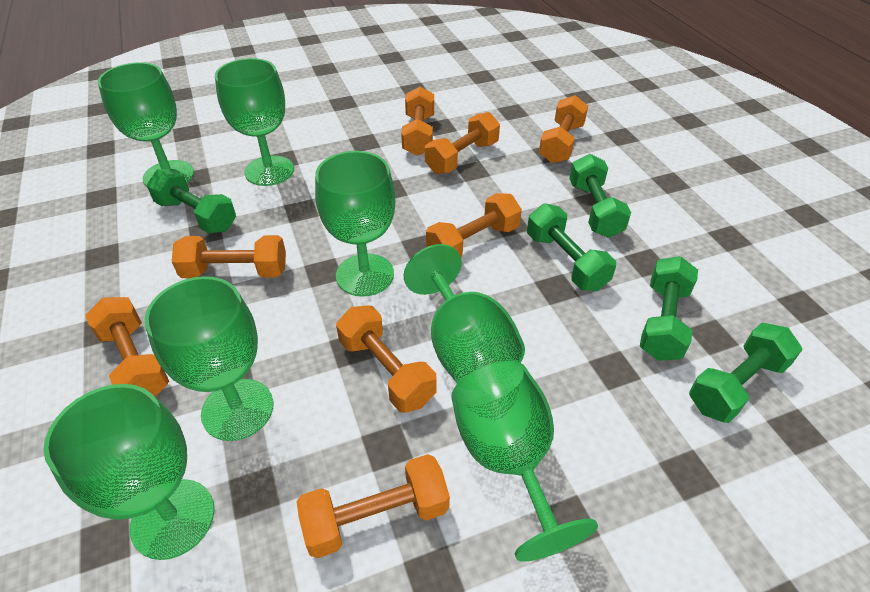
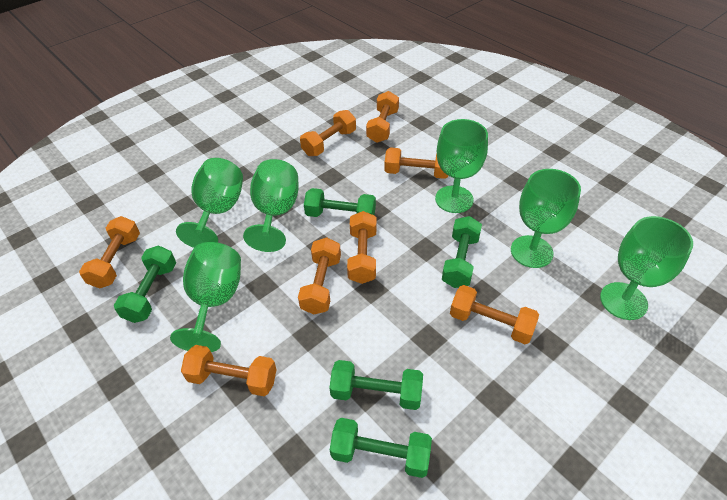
green goblet: 7 -> 6

